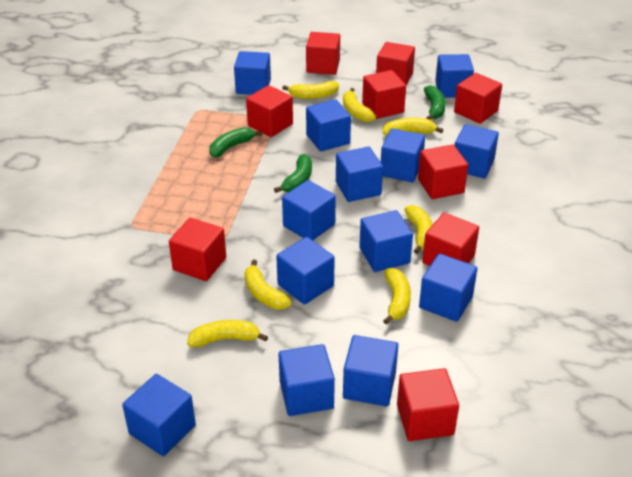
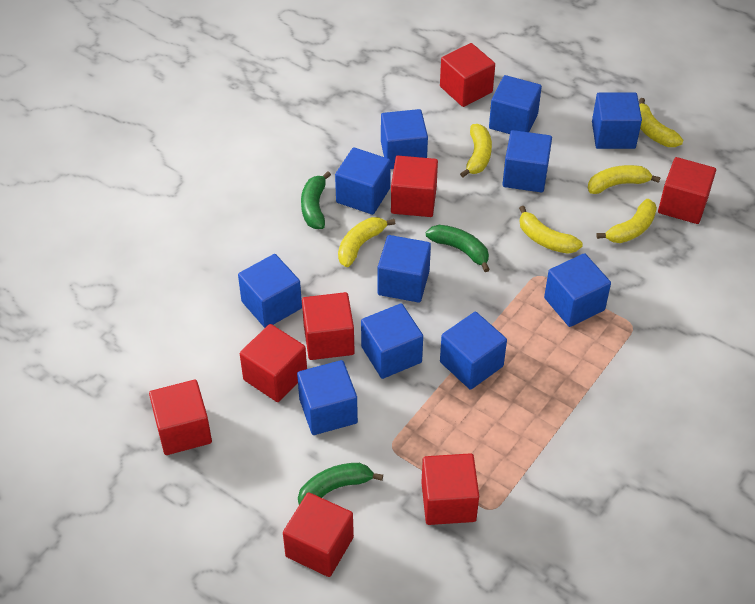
blue cube: 13 -> 11
red cube: 9 -> 8
yellow banana: 7 -> 6

